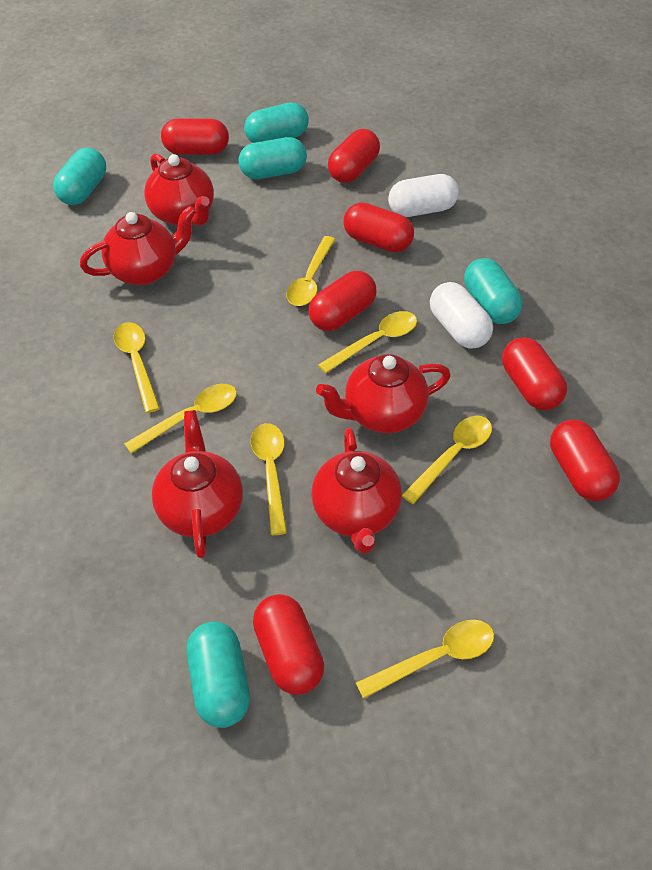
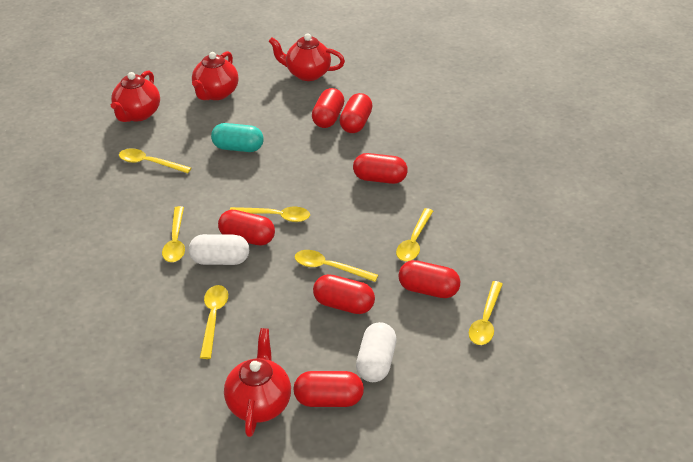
red teapot: 5 -> 4
turquoise capsule: 5 -> 1

